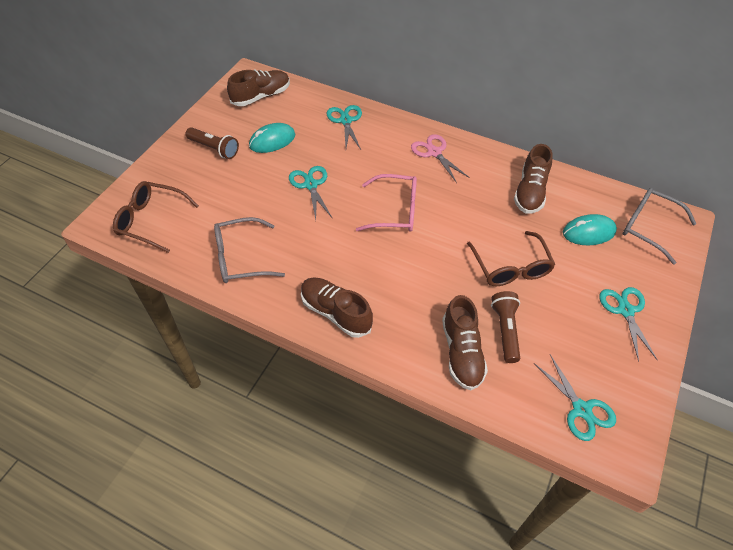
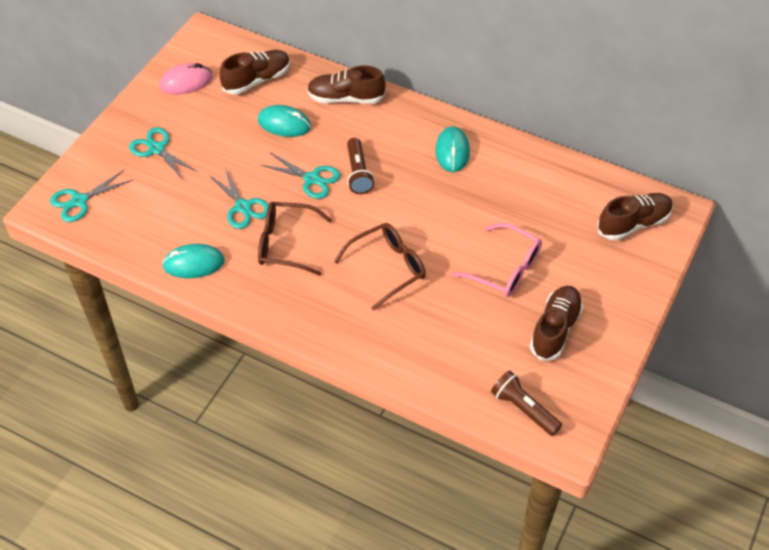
grey glasses: 2 -> 0
pink mouse: 0 -> 1
pink scissors: 1 -> 0
turquoise mouse: 2 -> 3

